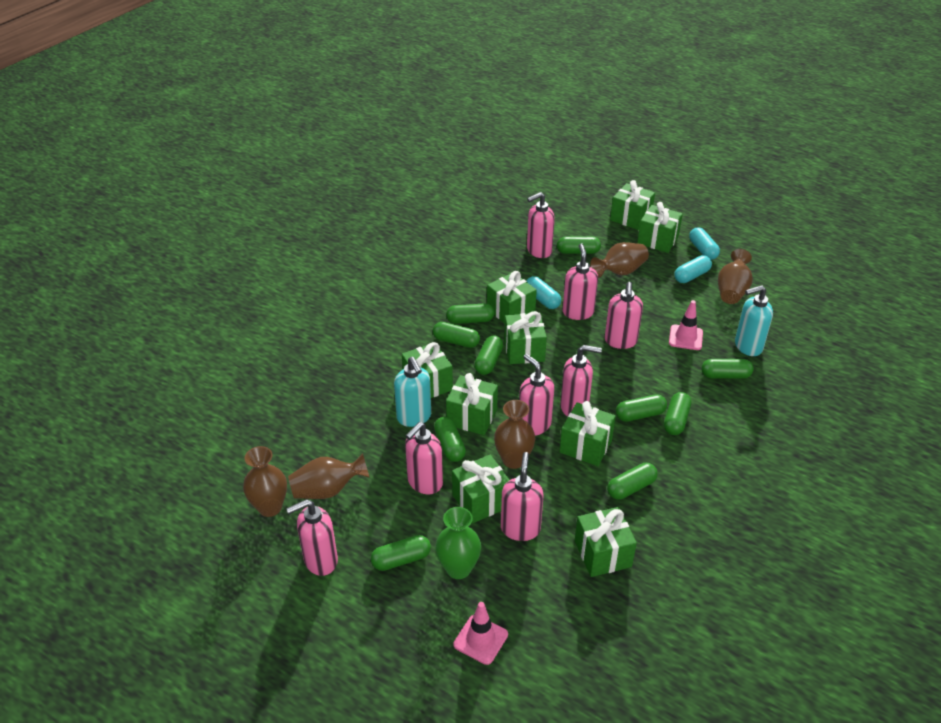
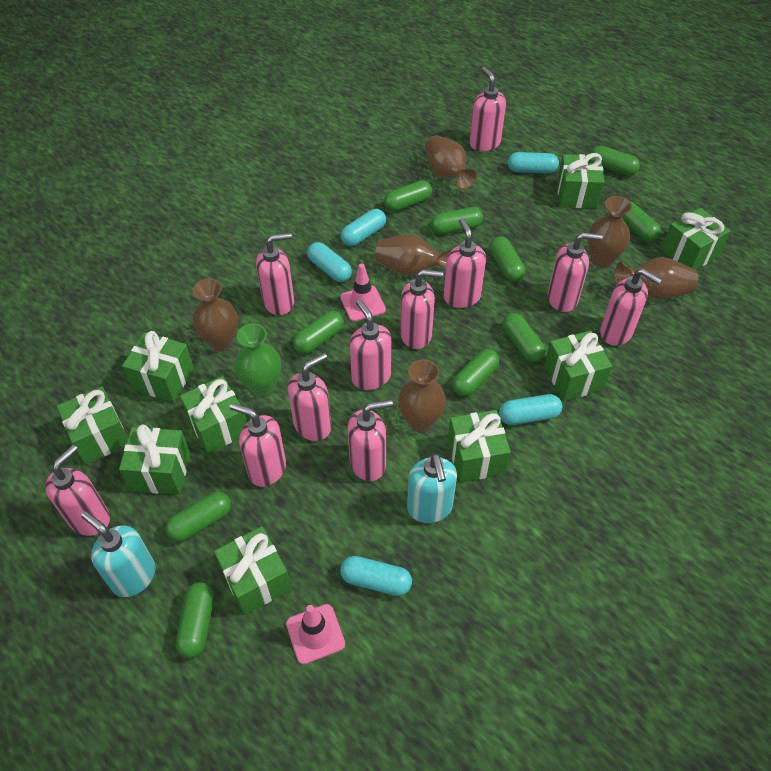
brown vase: 5 -> 6
pink soap dispenser: 8 -> 11
turquoise capsule: 3 -> 5

